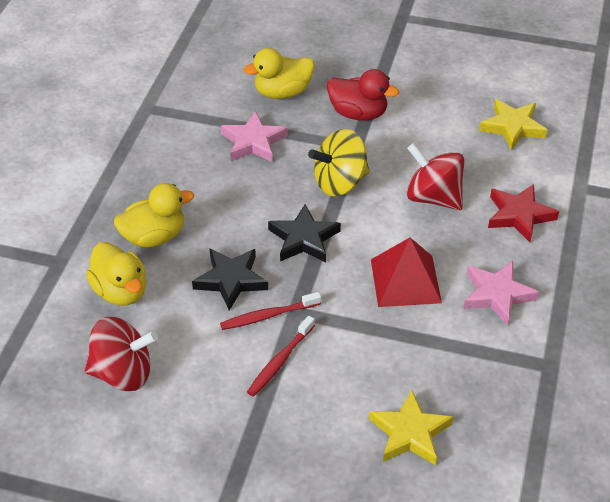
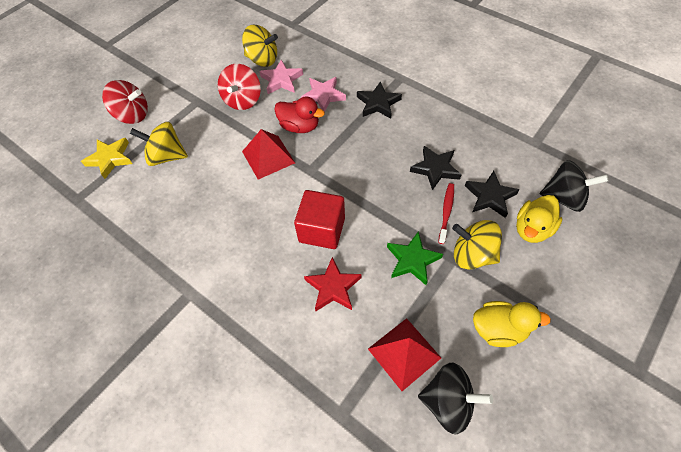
black spinning top: 0 -> 2
black star: 2 -> 3
green star: 0 -> 1
red cube: 0 -> 1
red pyramid: 1 -> 2
red toothbrush: 2 -> 1
yellow duck: 3 -> 2
yellow spinning top: 1 -> 3
yellow star: 2 -> 1

